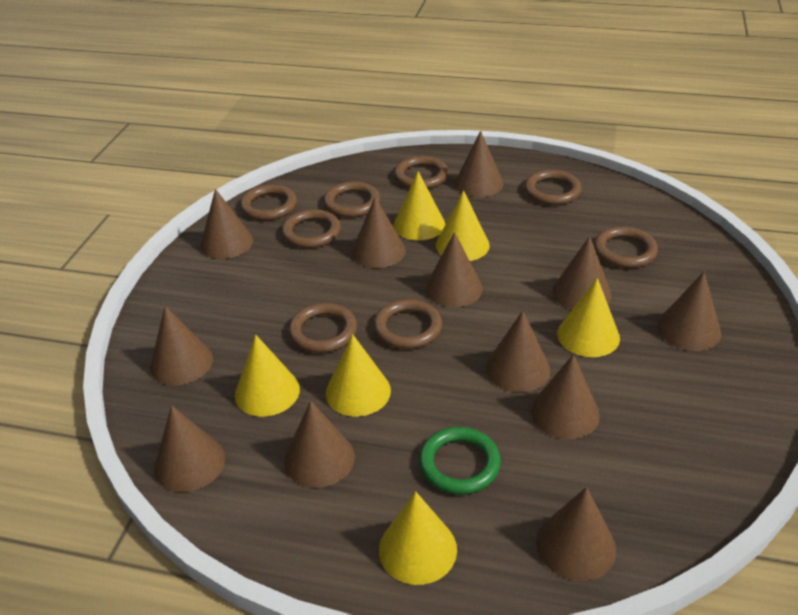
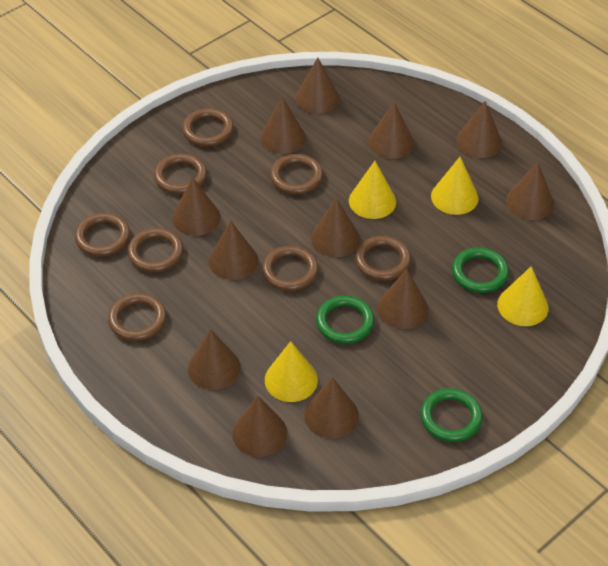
green ring: 1 -> 3
yellow cone: 6 -> 4

